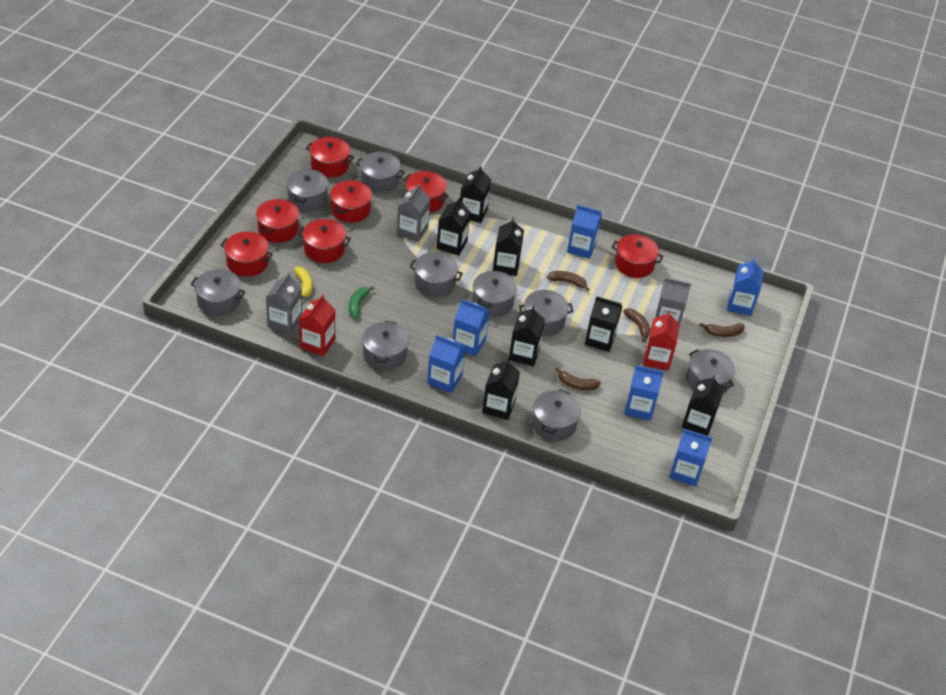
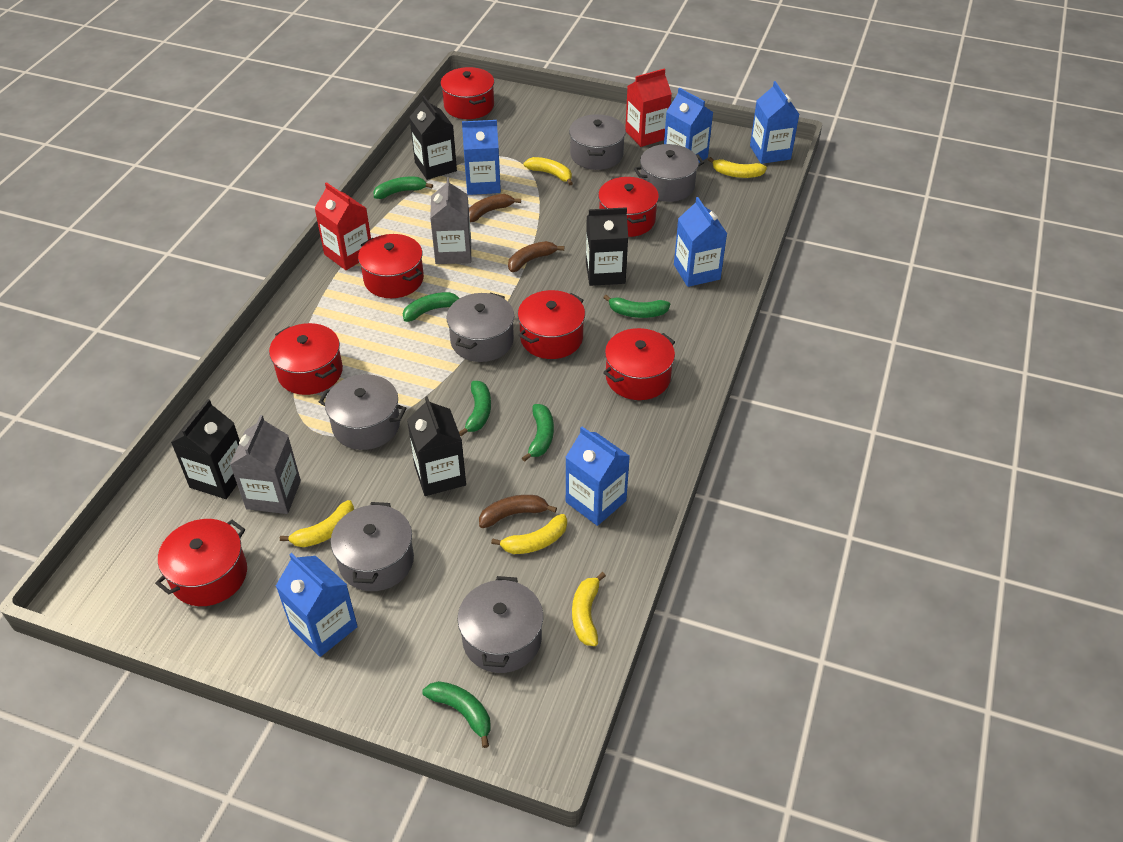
black carton: 7 -> 4
brown banana: 4 -> 3
green banana: 1 -> 6
grey carton: 3 -> 2
grey pot: 9 -> 6
yellow banana: 1 -> 5

